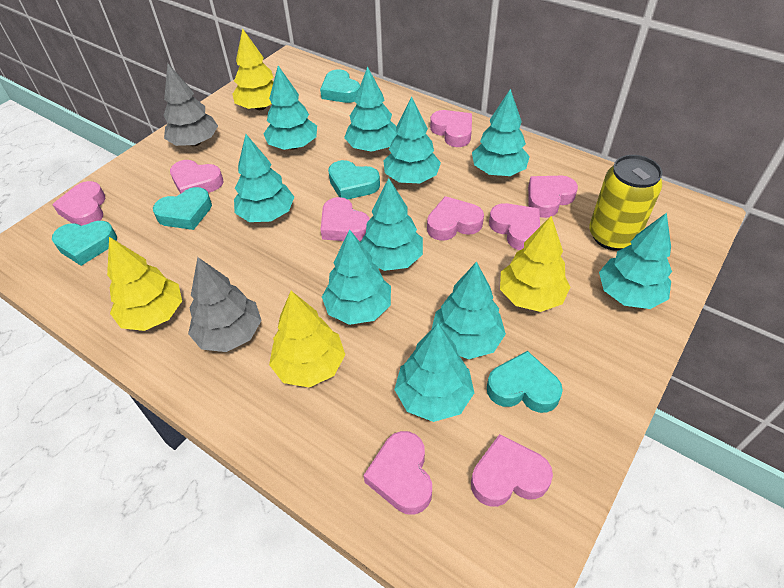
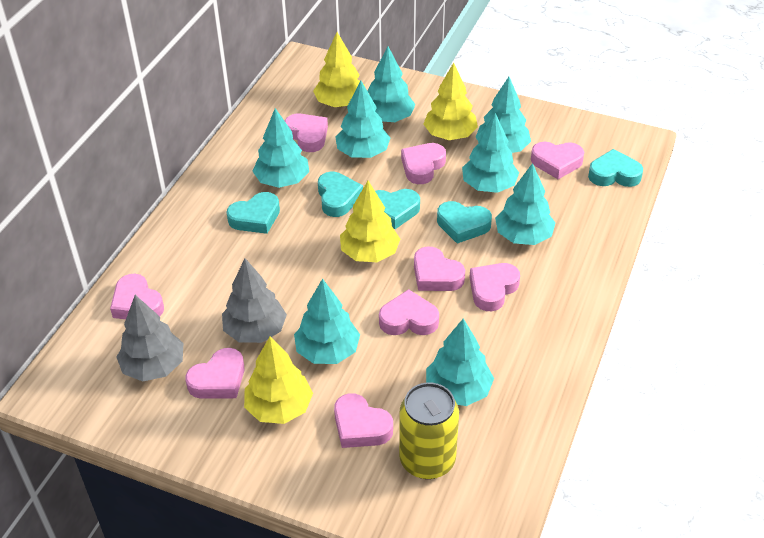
turquoise tree: 10 -> 8

